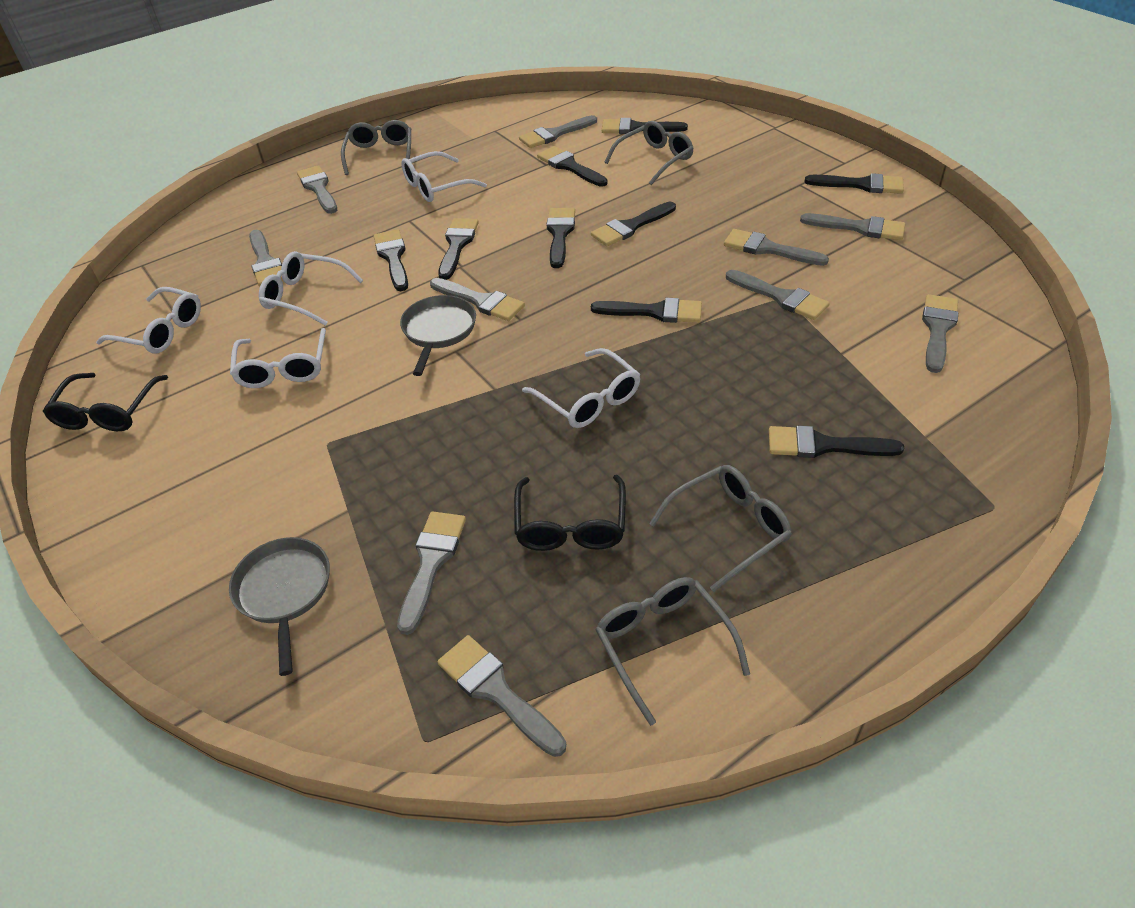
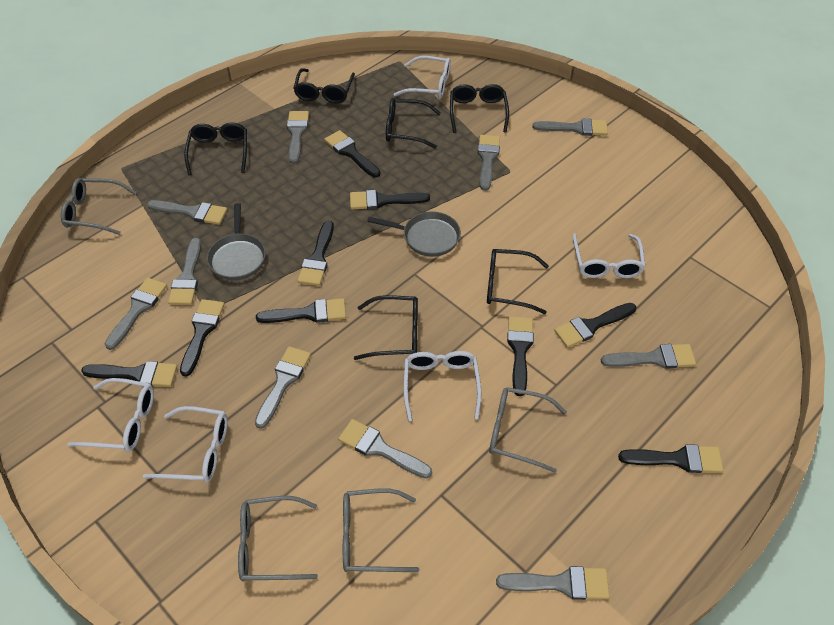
black glasses: 2 -> 6

